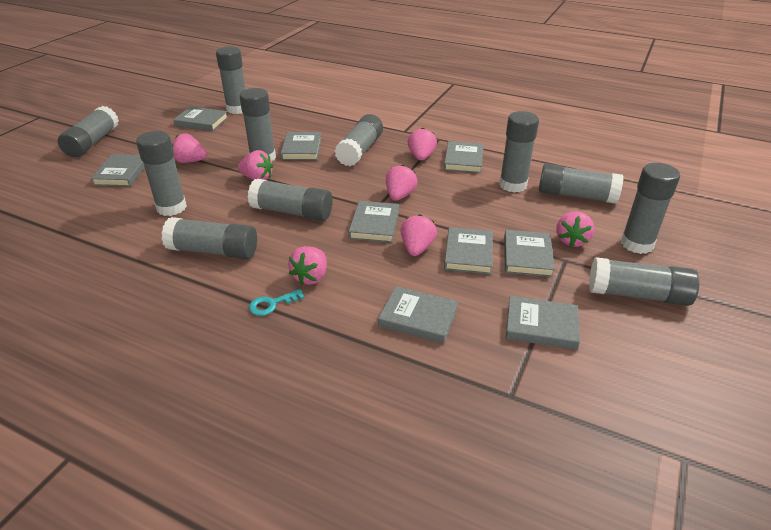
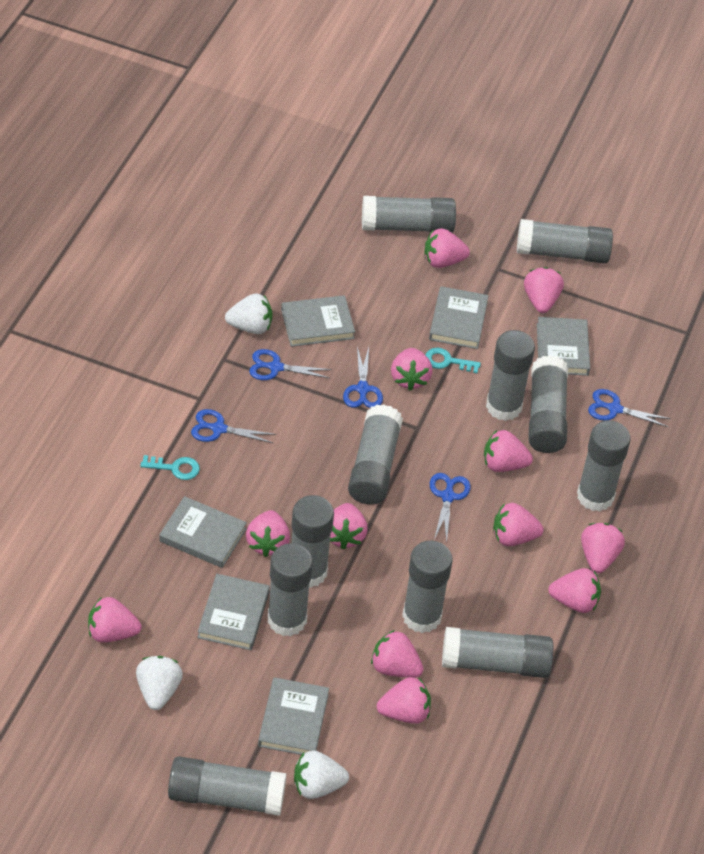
blue scissors: 0 -> 5
grey book: 9 -> 6
pink strawberry: 7 -> 12
turquoise key: 1 -> 2
white strawberry: 0 -> 3

